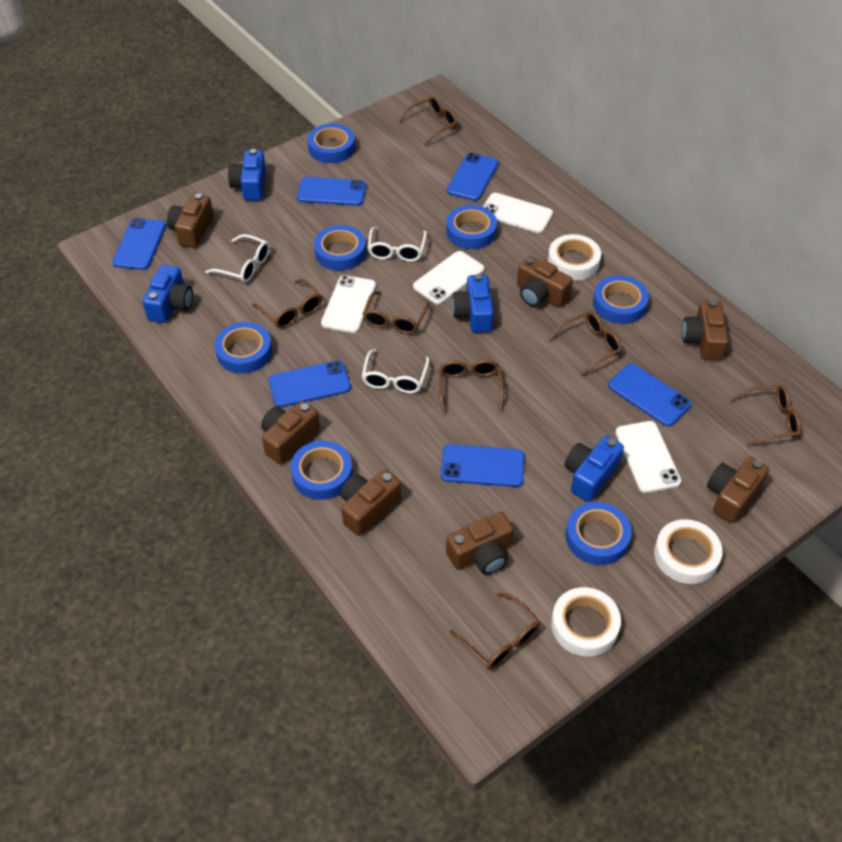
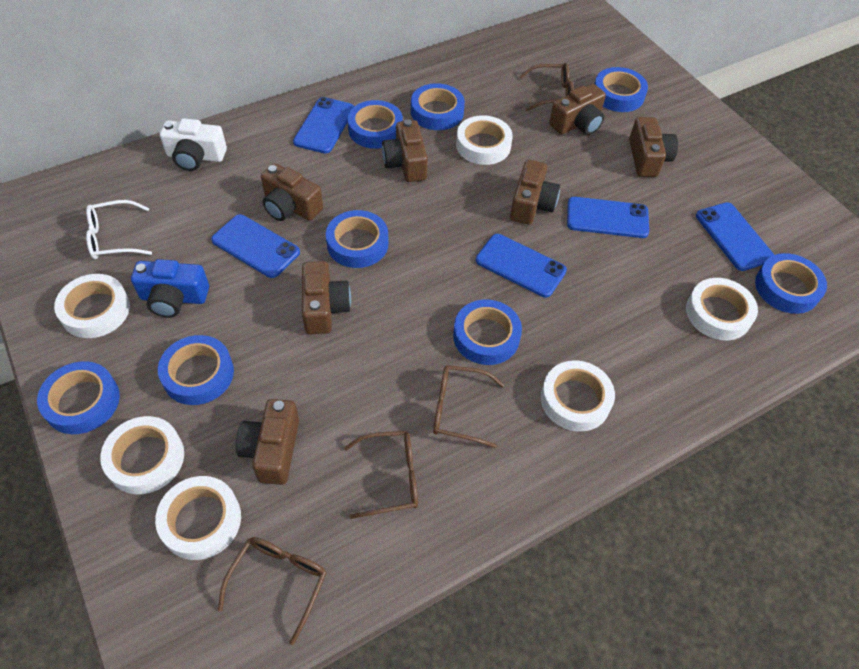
blue camera: 4 -> 1
blue phone: 6 -> 5
blue tape: 7 -> 8
brown glasses: 7 -> 4
white camera: 0 -> 1
white glasses: 3 -> 1
white phone: 4 -> 0
white tape: 3 -> 6

